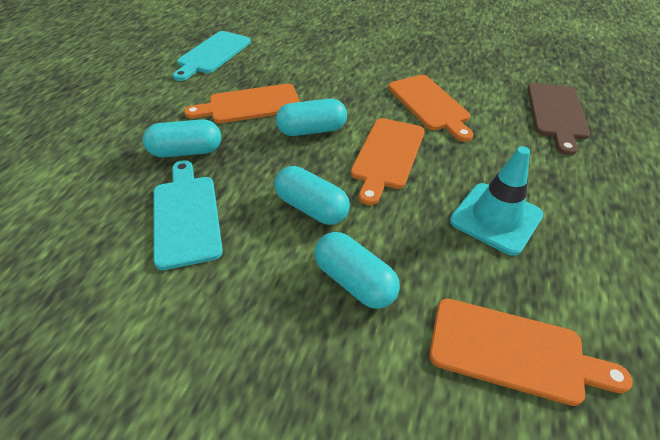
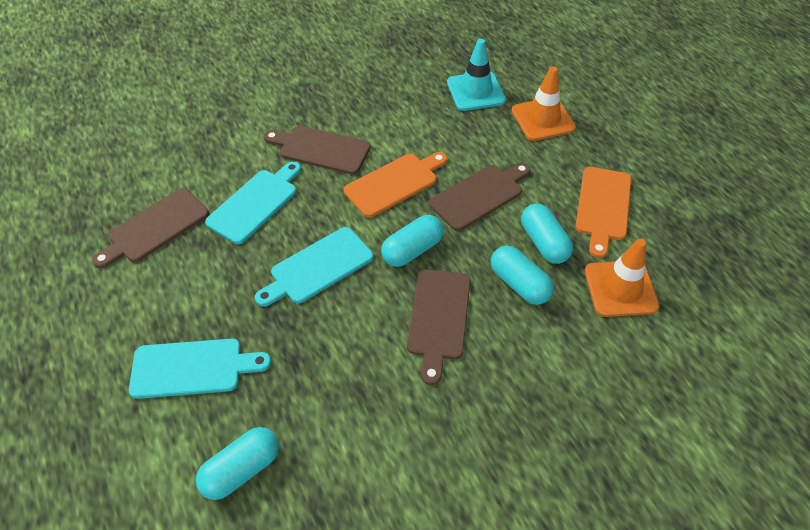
brown cutting board: 1 -> 4
orange cutting board: 4 -> 2
orange traffic cone: 0 -> 2
turquoise cutting board: 2 -> 3

